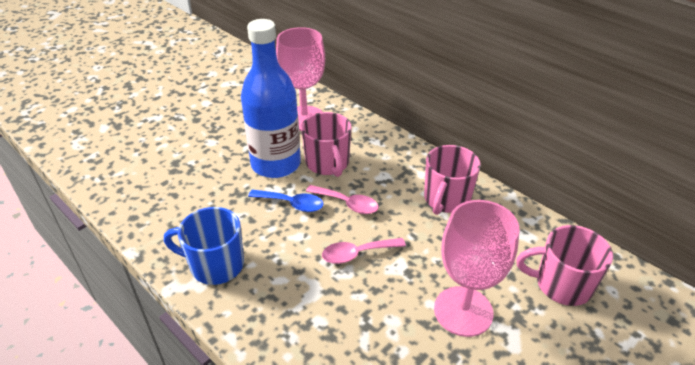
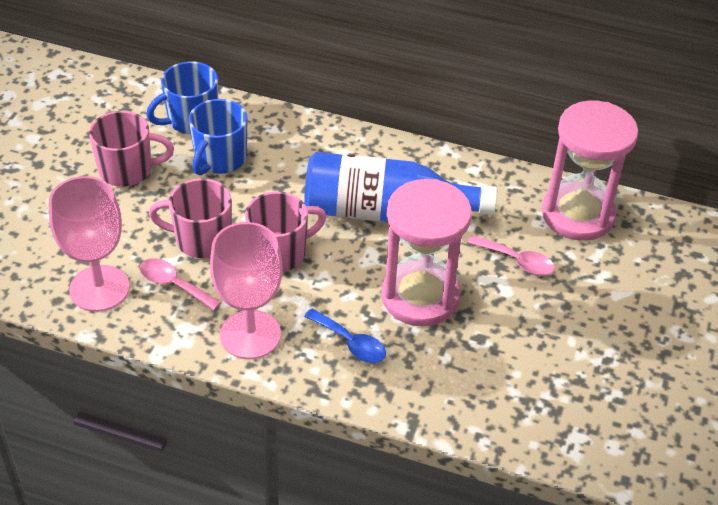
blue mug: 1 -> 2
pink hourglass: 0 -> 2

